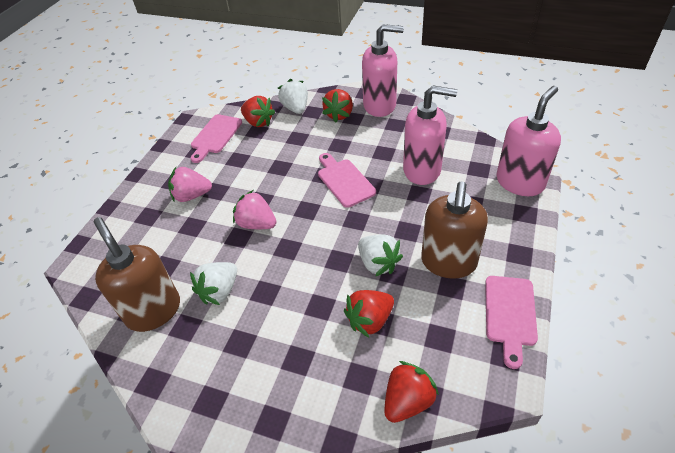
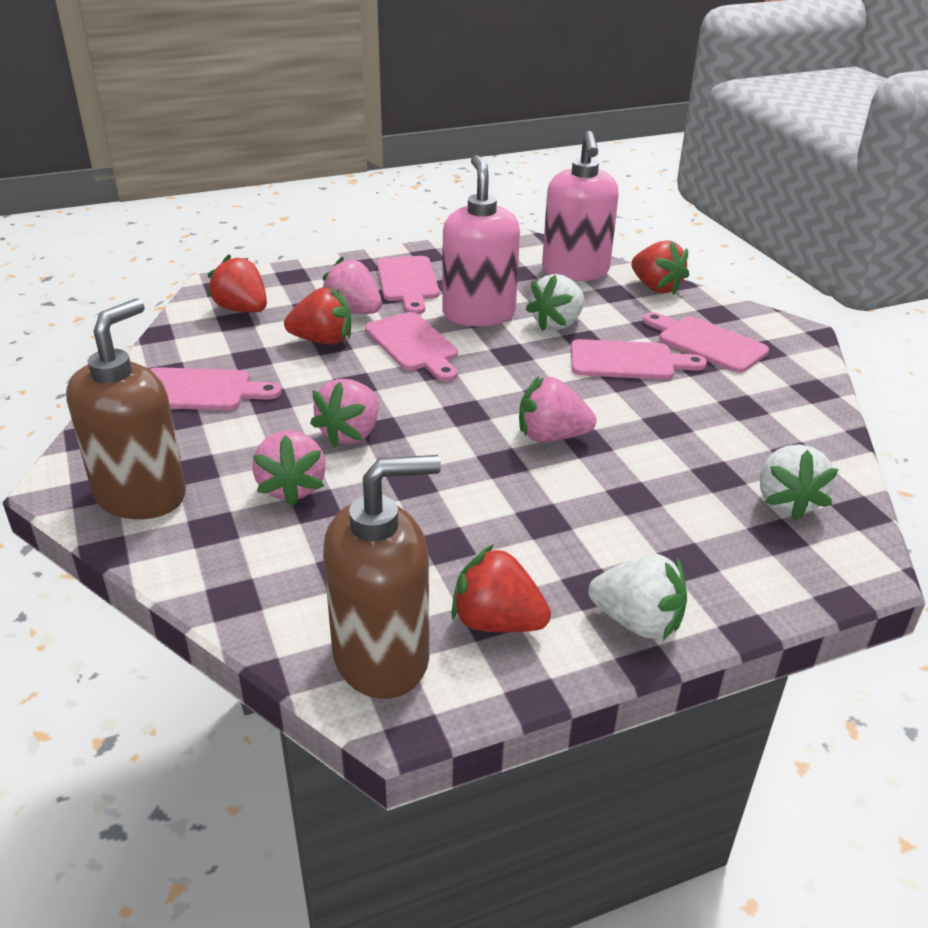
pink cutting board: 3 -> 5
pink soap dispenser: 3 -> 2
pink strawberry: 2 -> 4

